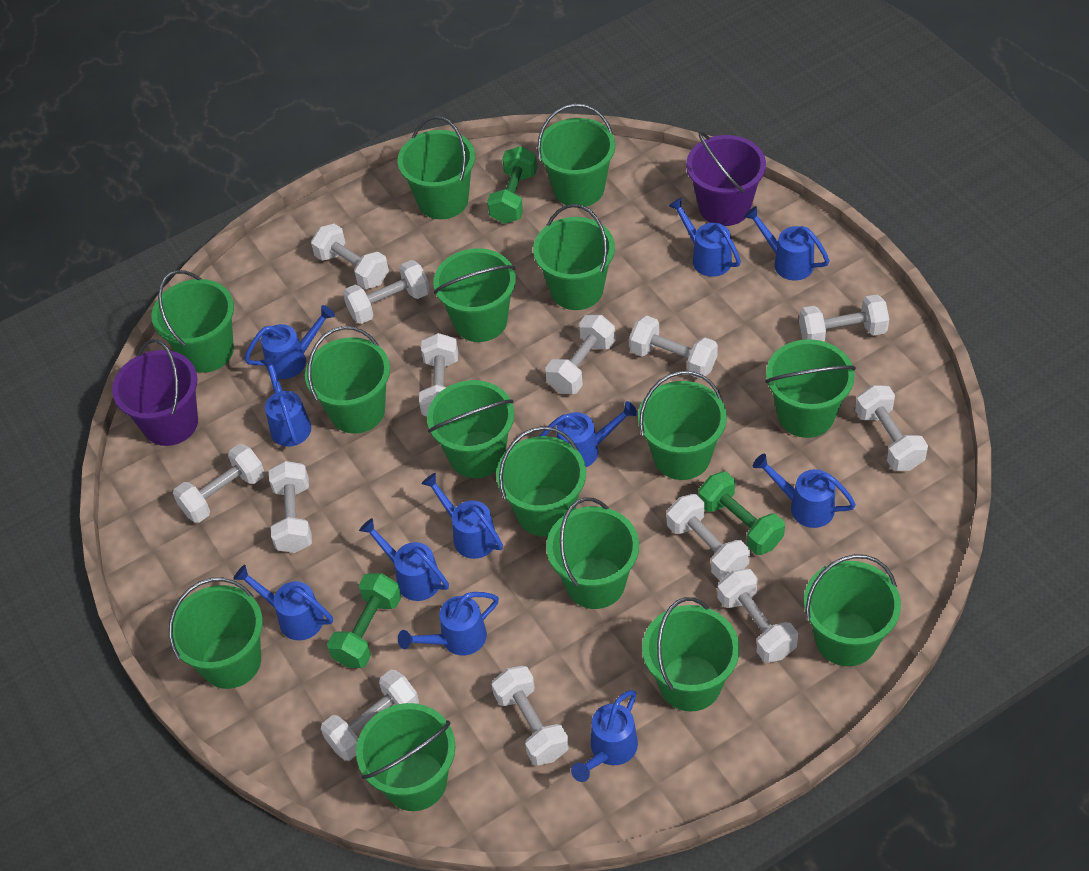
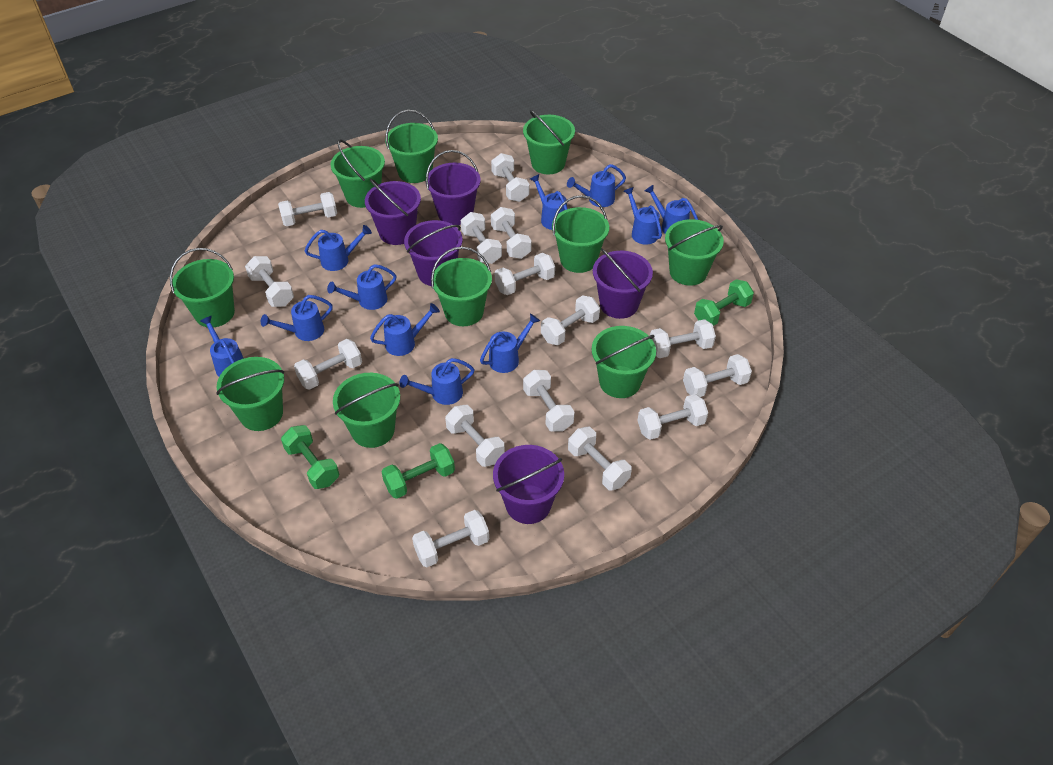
green bucket: 15 -> 10
purple bucket: 2 -> 5
white dumbbell: 13 -> 15

